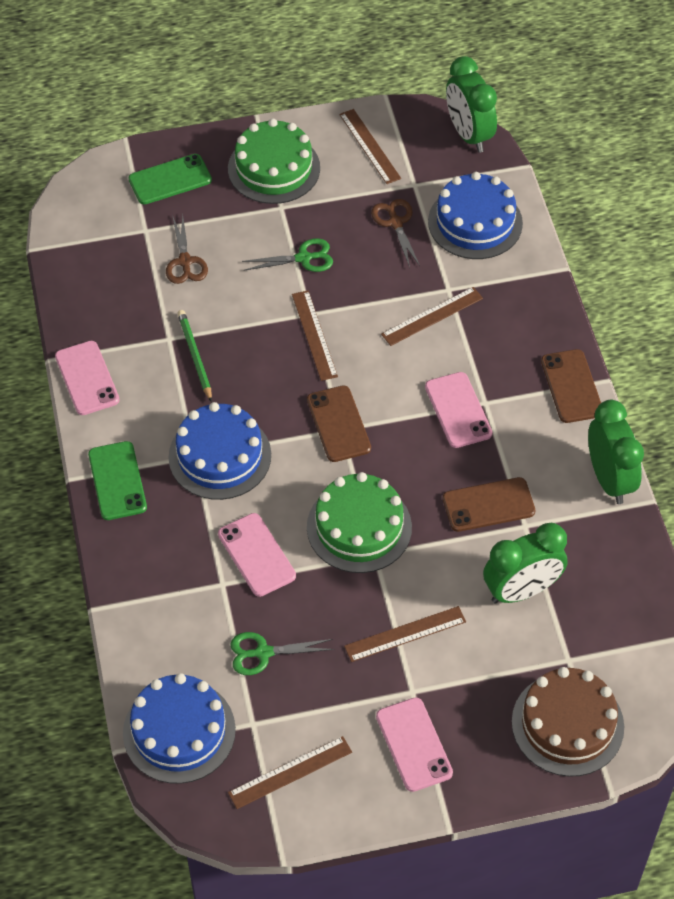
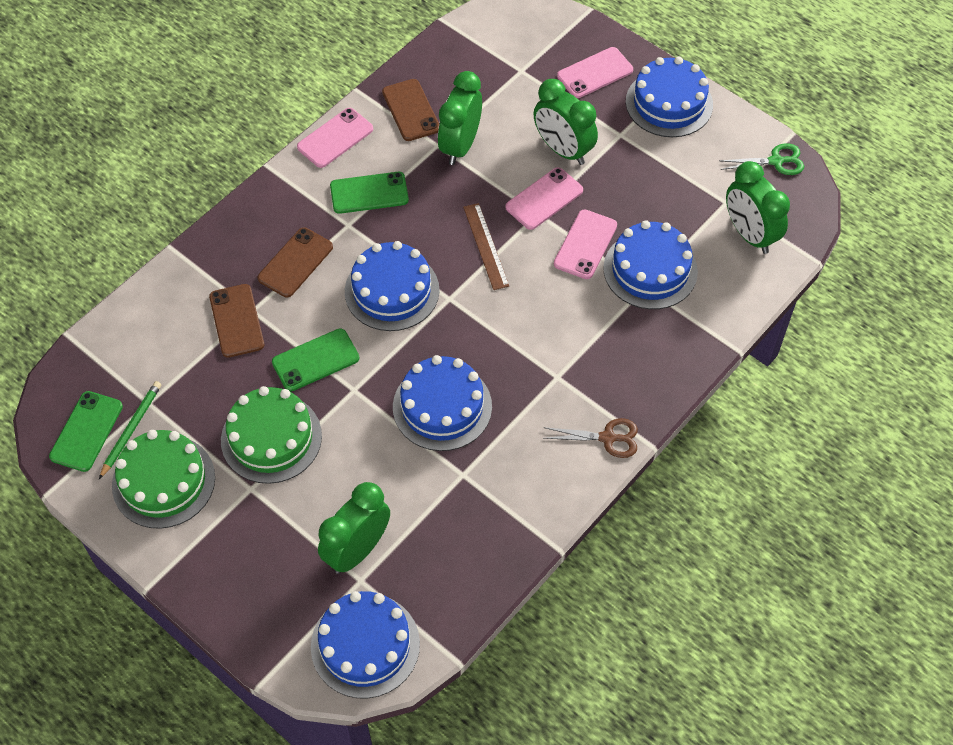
blue cake: 3 -> 5
brown cake: 1 -> 0
brown ruler: 5 -> 1
brown scissors: 2 -> 1
green clock: 3 -> 4
green phone: 2 -> 3
green scissors: 2 -> 1

